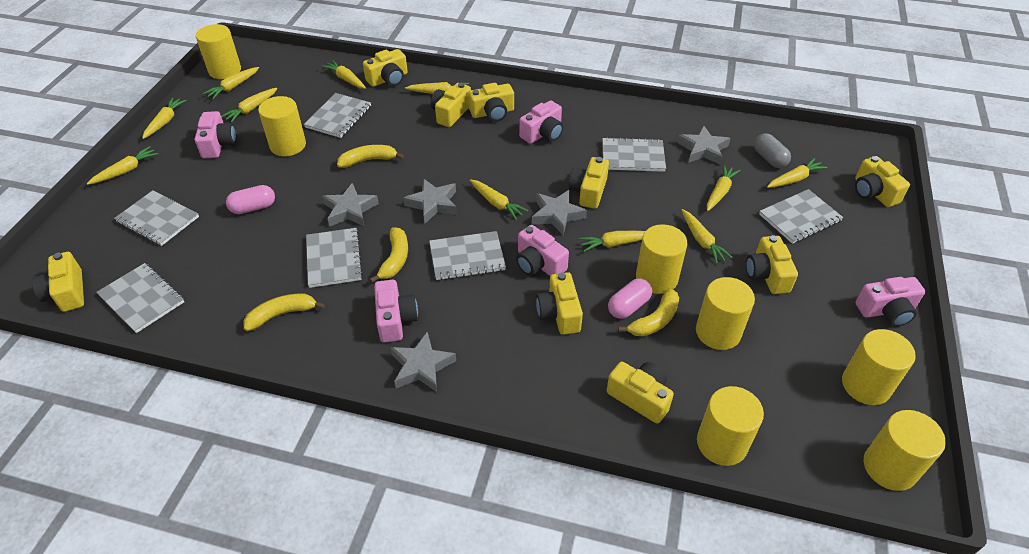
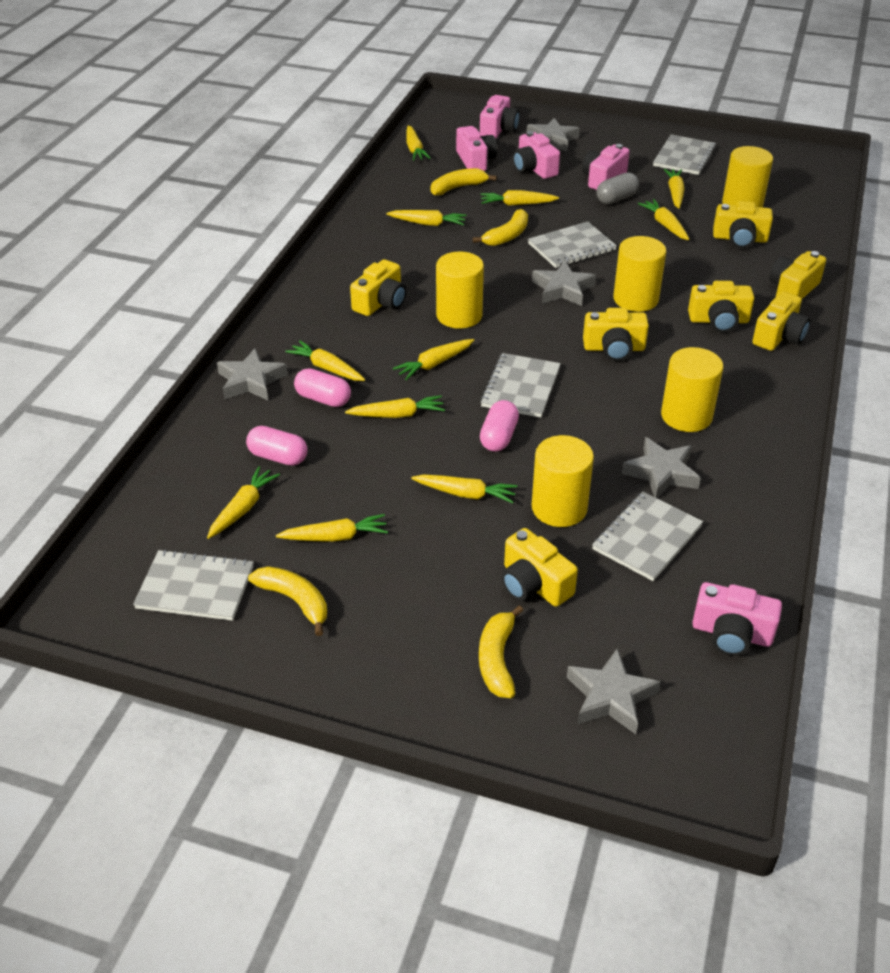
grey notebook: 7 -> 5
pink capsule: 2 -> 3
yellow camera: 9 -> 7
yellow cylinder: 7 -> 5

